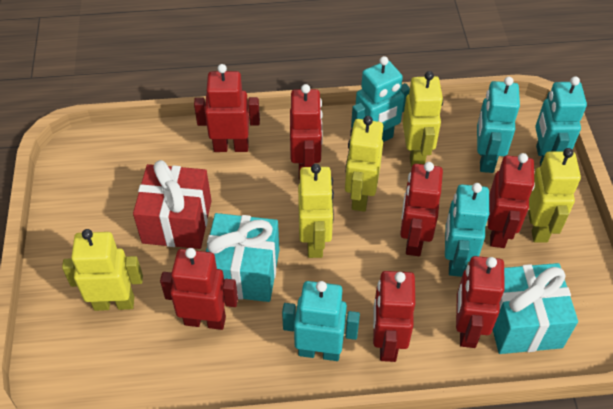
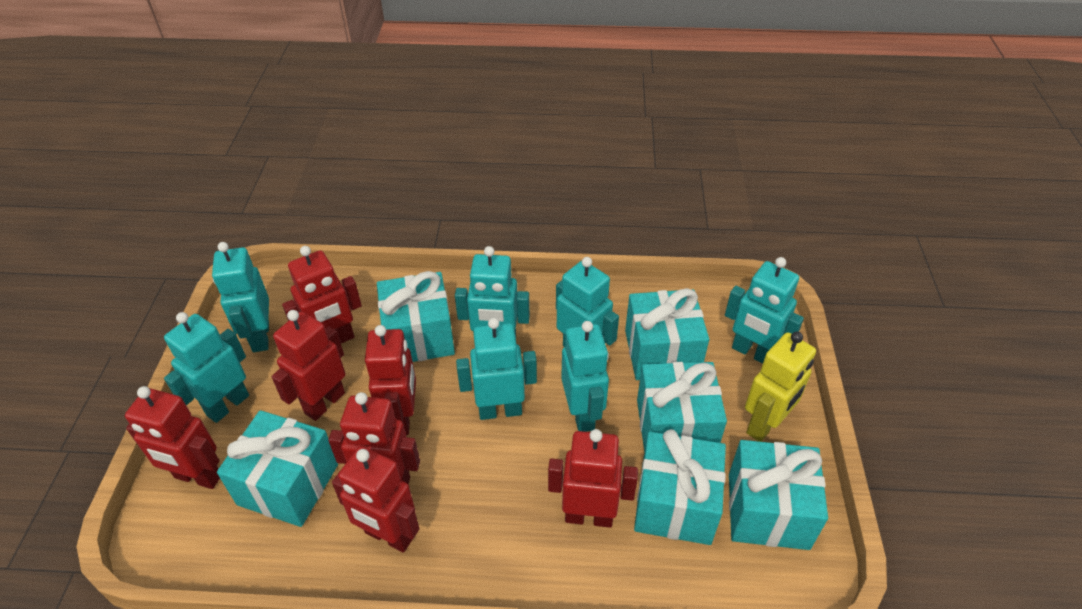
red gift: 1 -> 0
turquoise gift: 2 -> 6
turquoise robot: 5 -> 7
yellow robot: 5 -> 1

